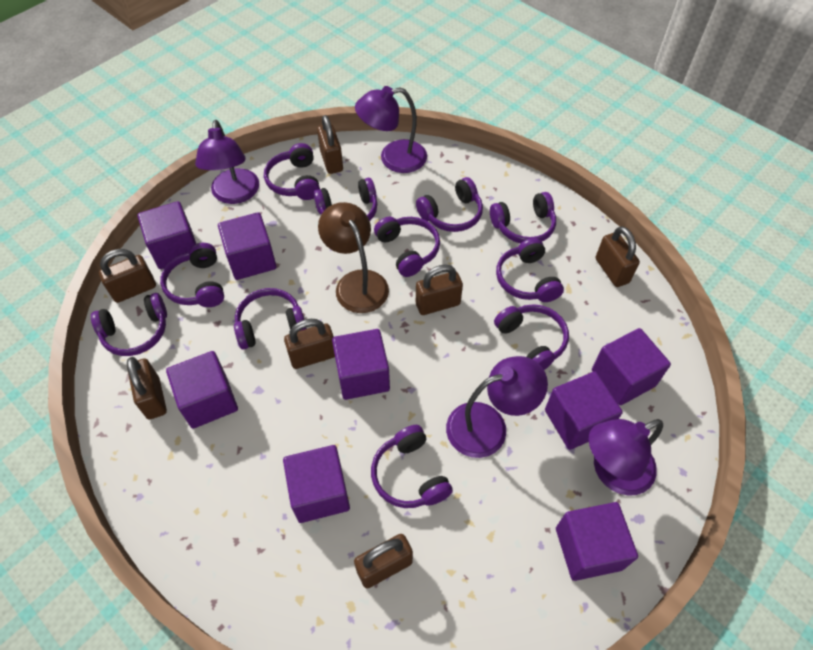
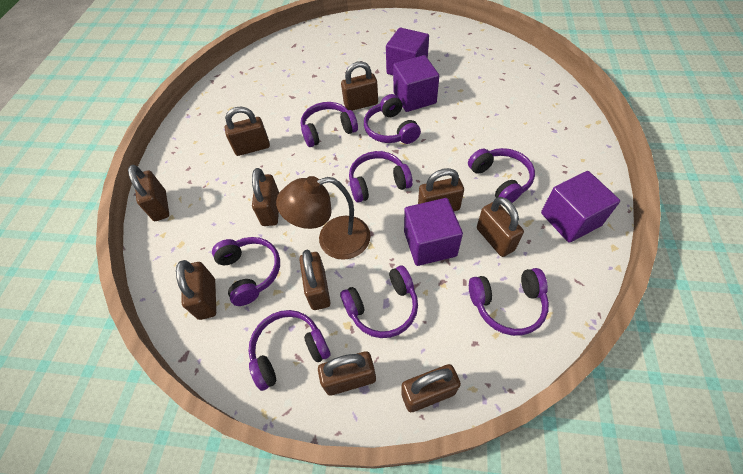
brown padlock: 7 -> 10
purple cube: 8 -> 4
purple headphones: 11 -> 8
purple lamp: 4 -> 0

